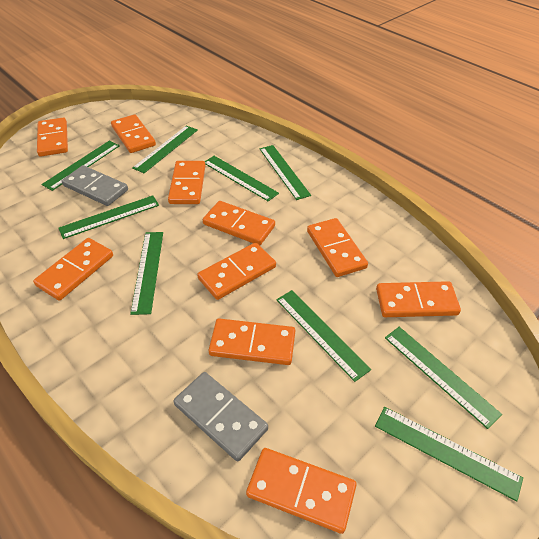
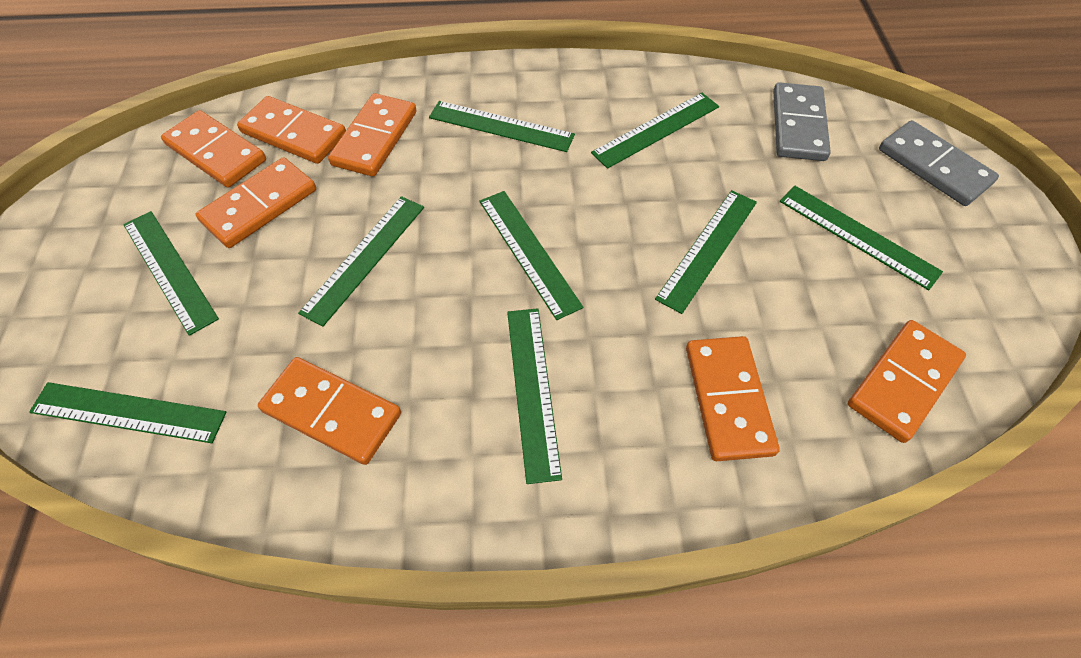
orange domino: 10 -> 7

